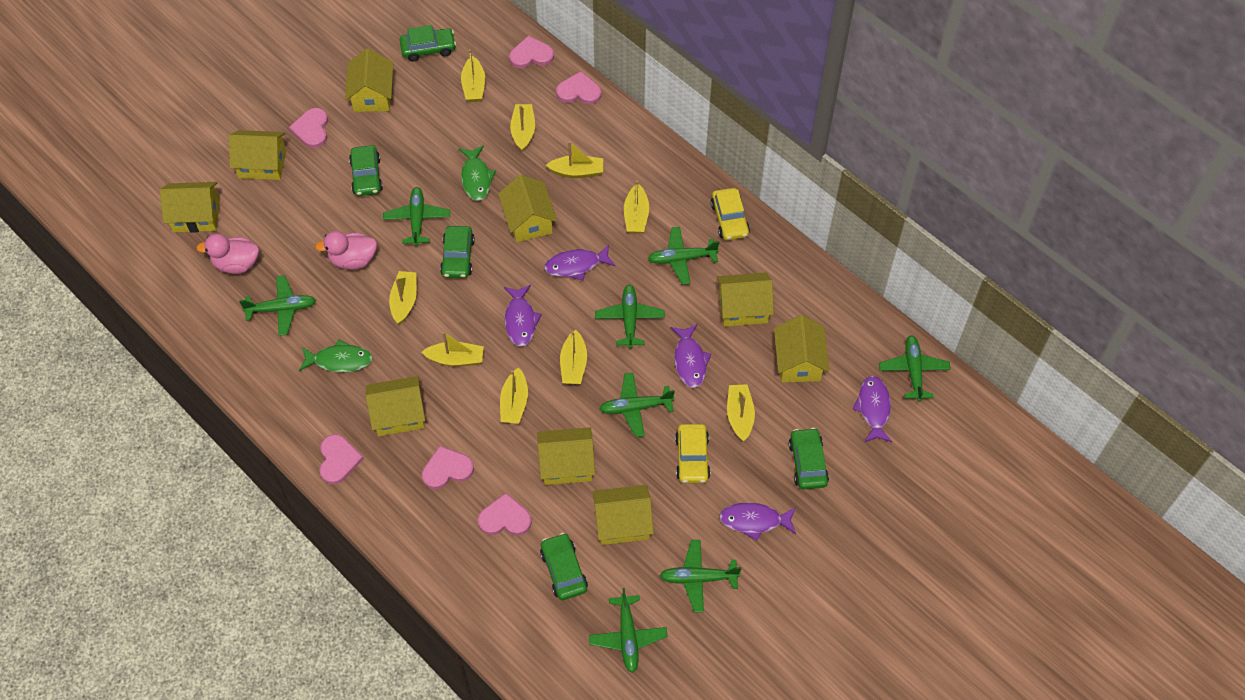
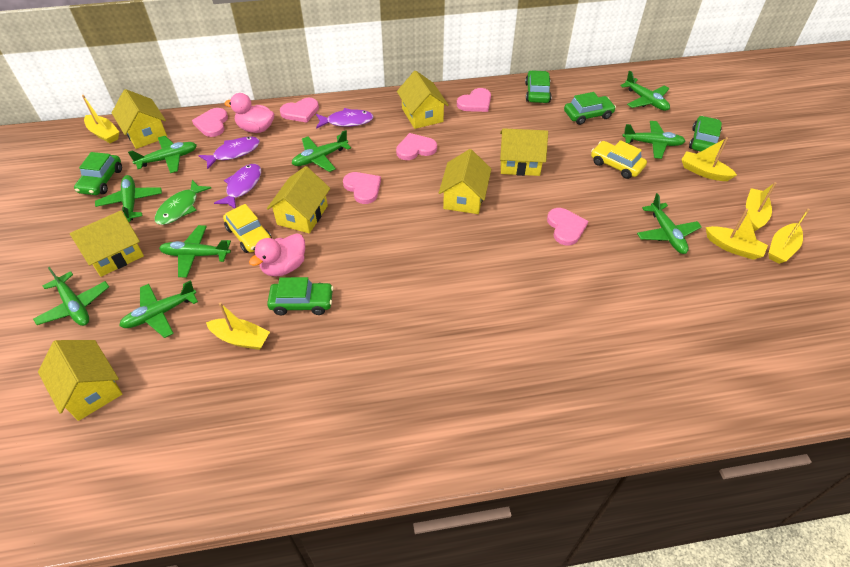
green fish: 2 -> 1
green plane: 8 -> 9
purple fish: 5 -> 3
yellow boat: 9 -> 6
yellow house: 9 -> 7

